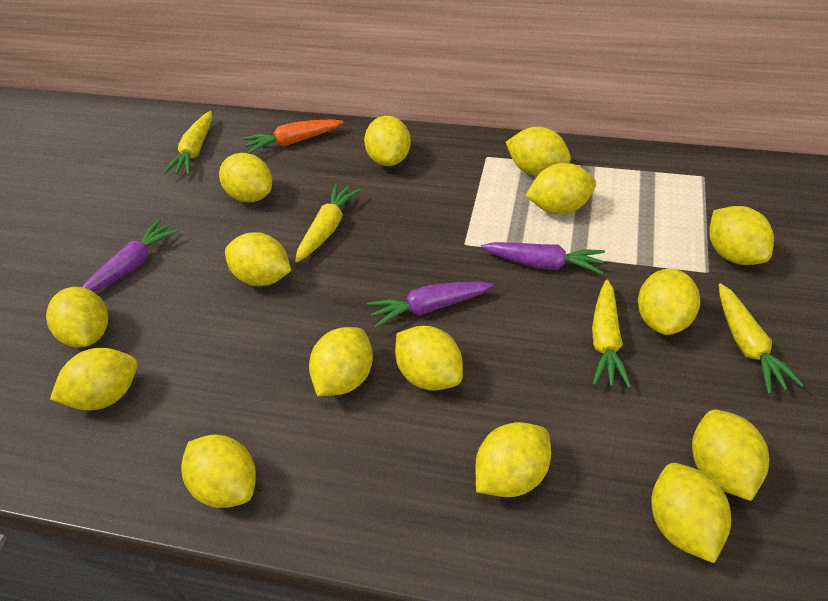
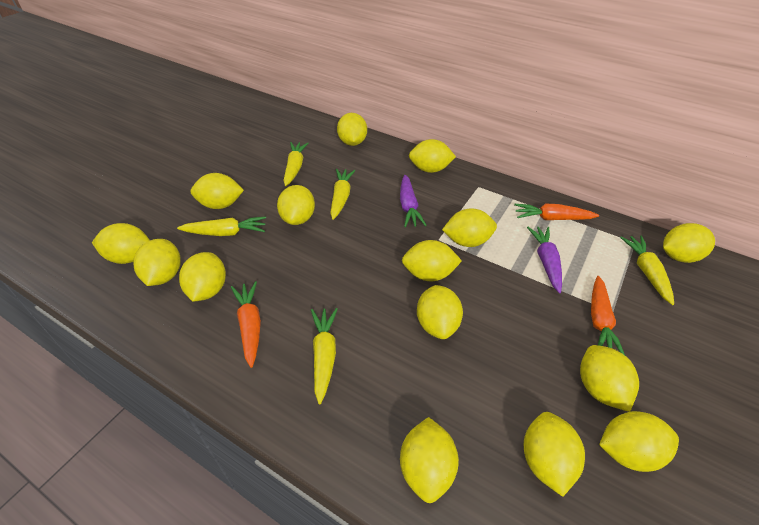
orange carrot: 1 -> 3
purple carrot: 3 -> 2
yellow carrot: 4 -> 5

